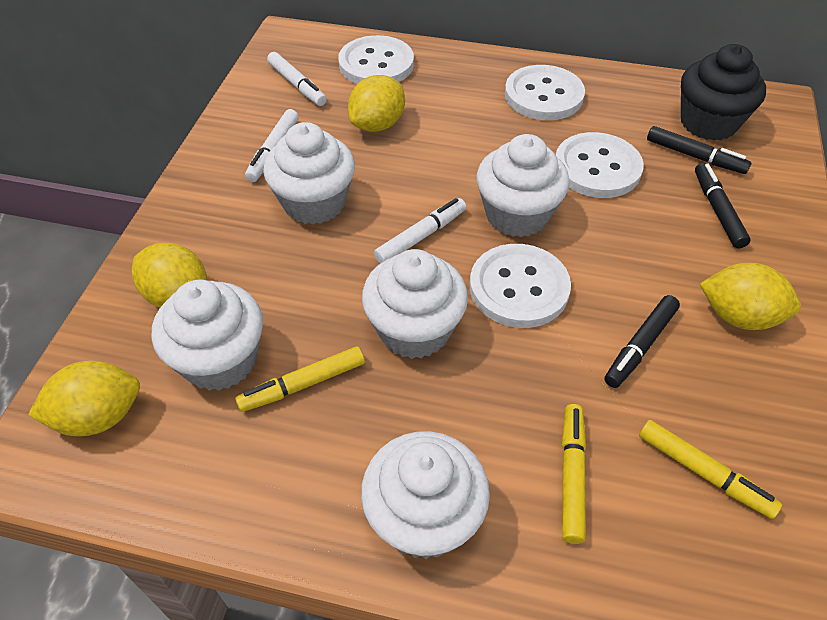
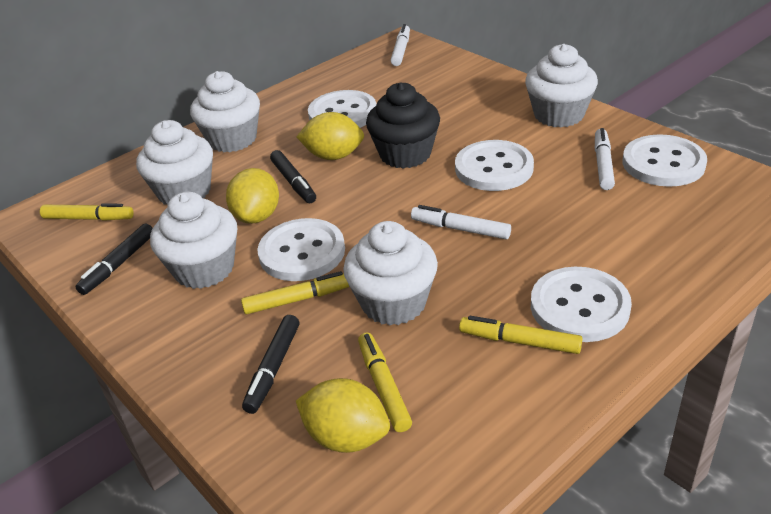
white button: 4 -> 5
yellow lemon: 4 -> 3
yellow marker: 3 -> 4

